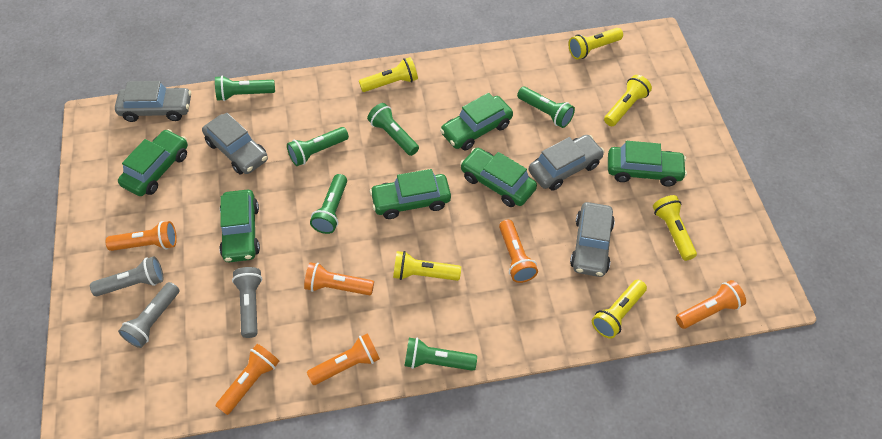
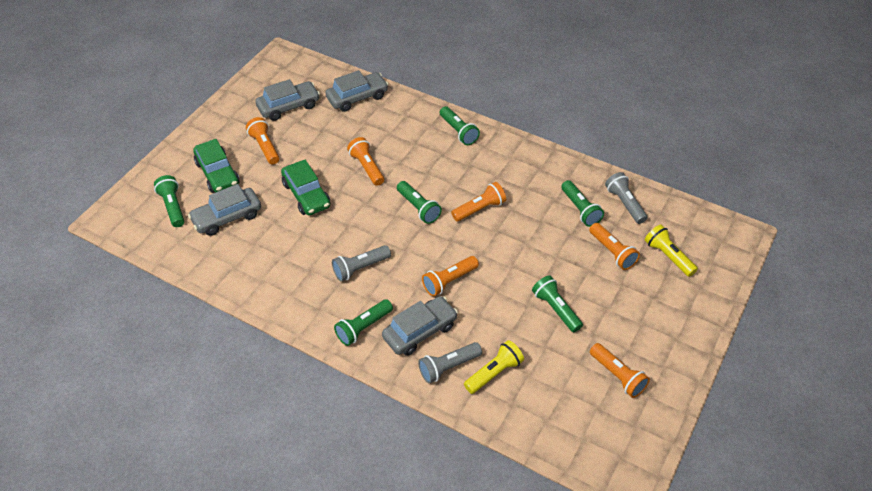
green car: 6 -> 2
yellow flashlight: 6 -> 2

